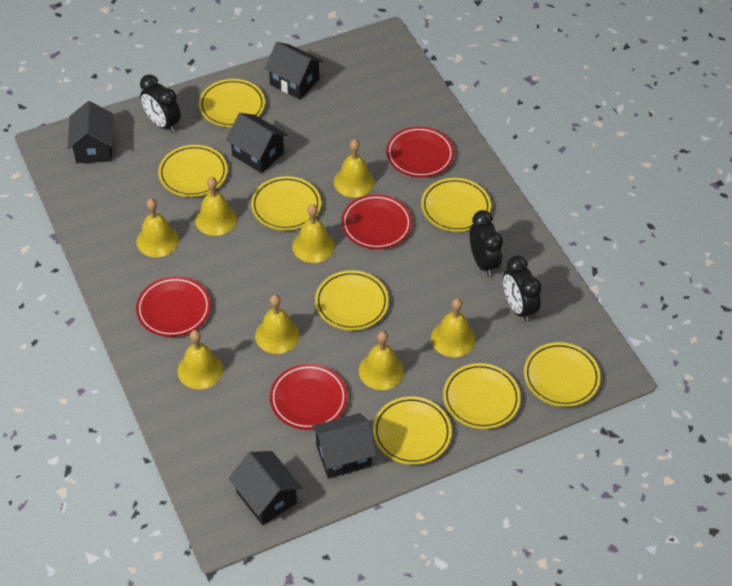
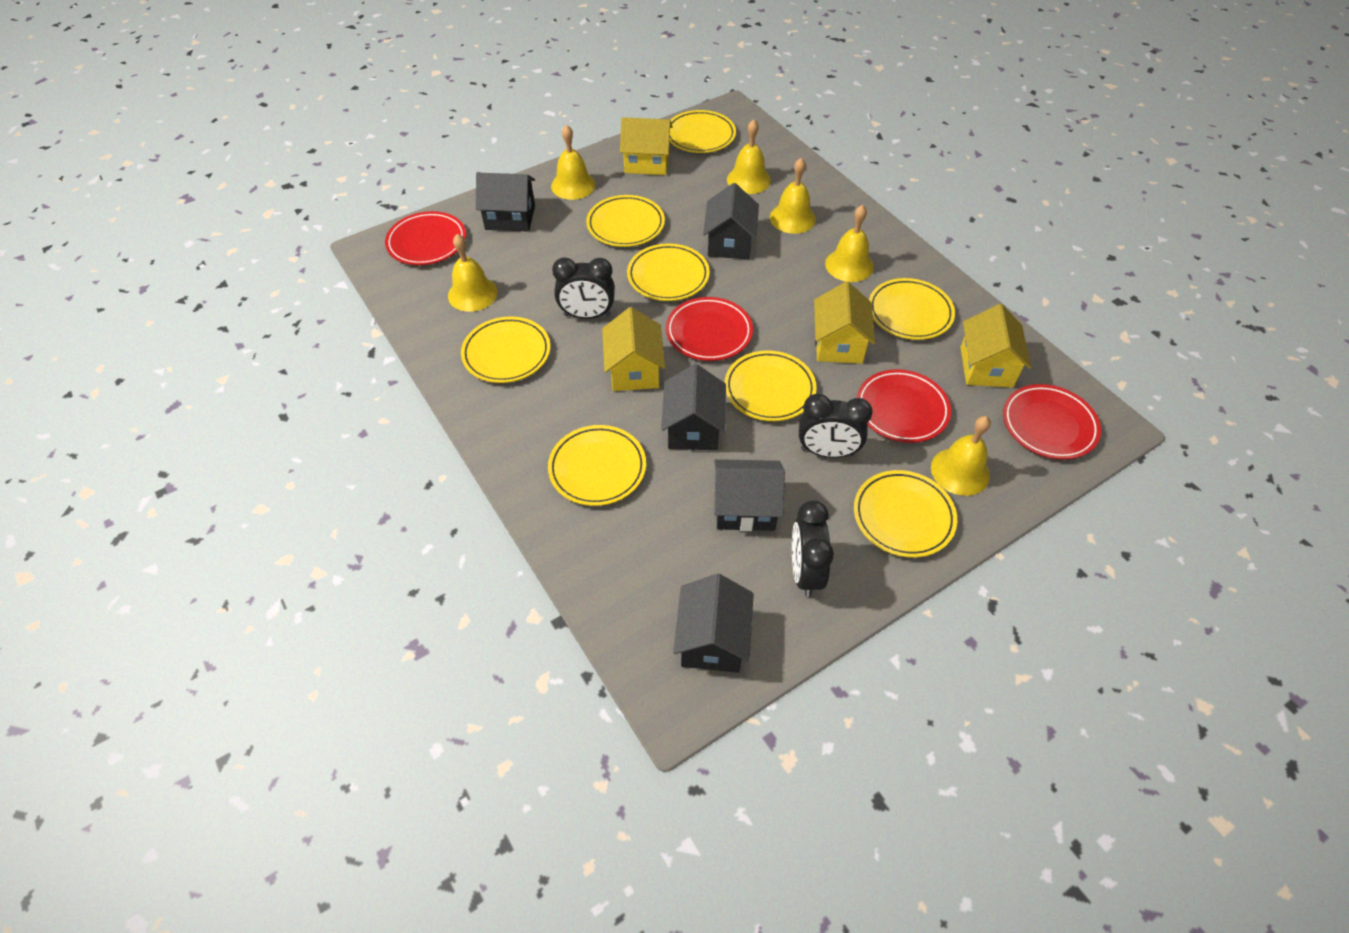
yellow bell: 8 -> 6
yellow house: 0 -> 4

